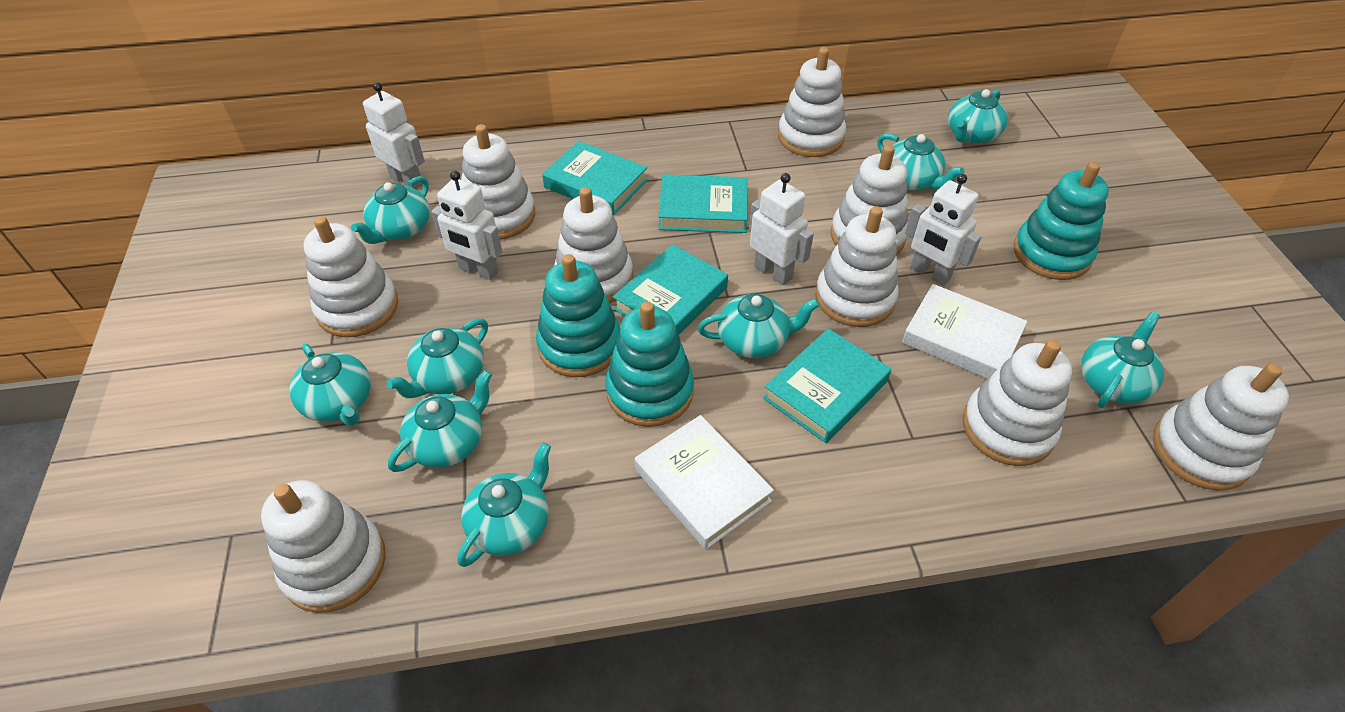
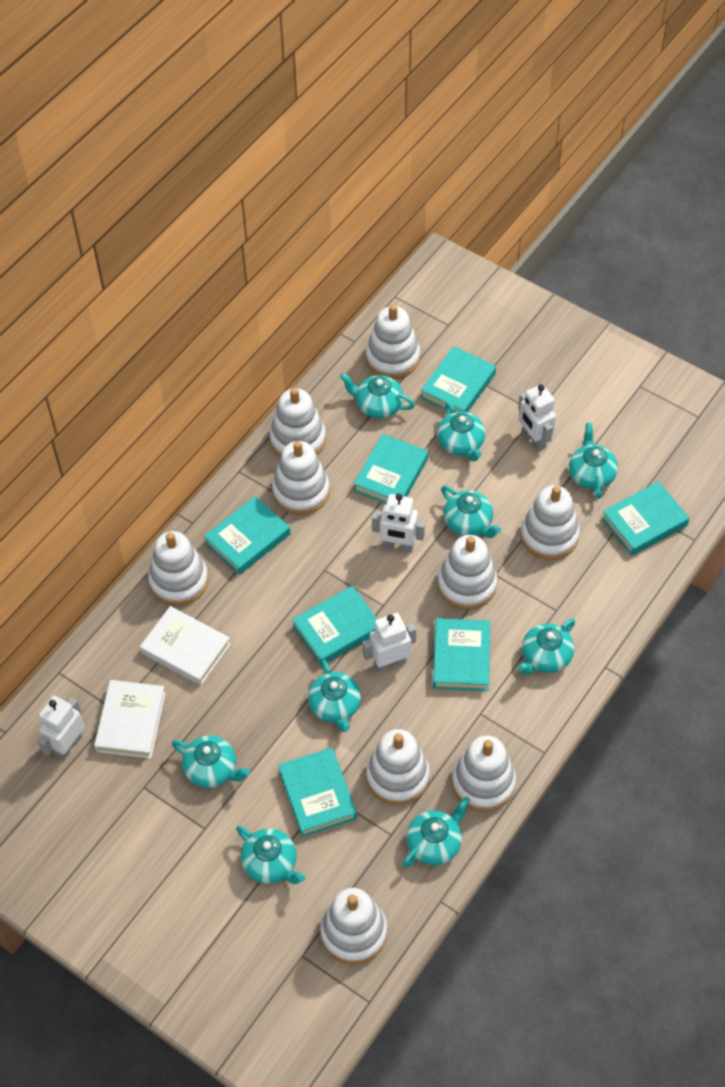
turquoise book: 4 -> 7
turquoise stacking toy: 3 -> 0

